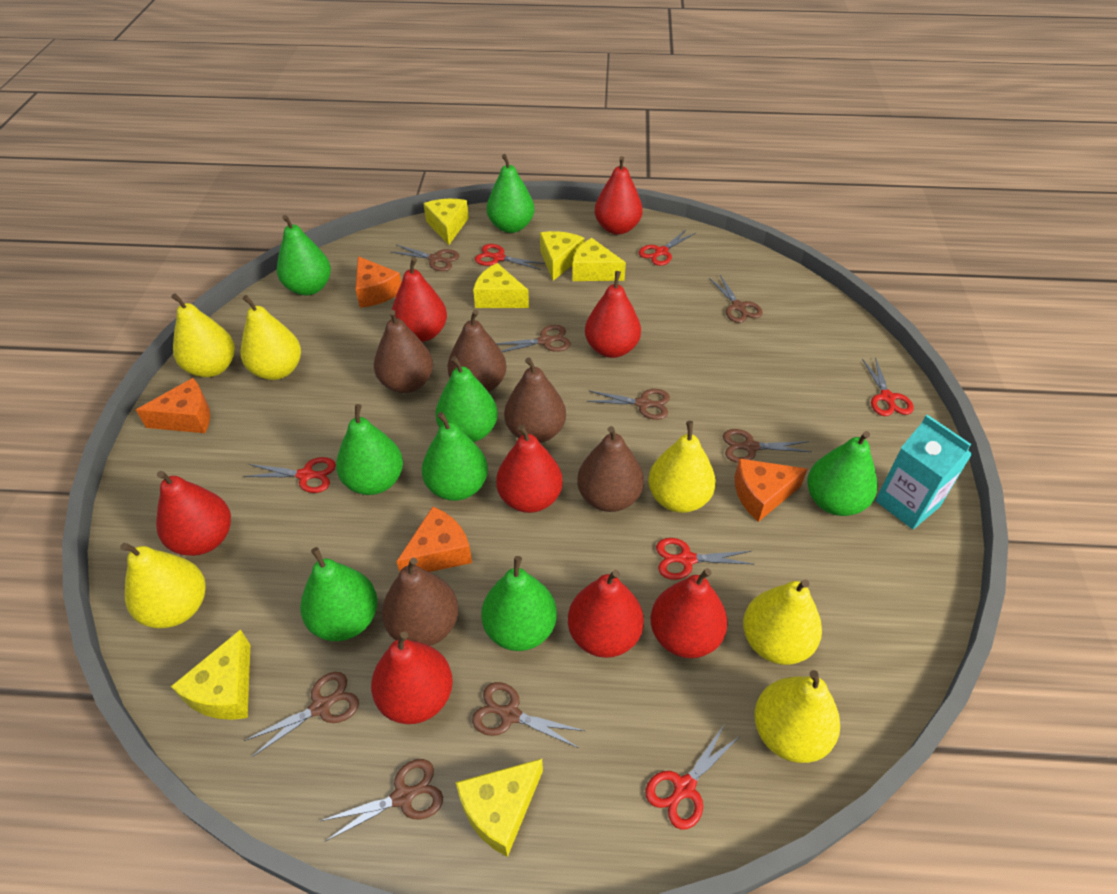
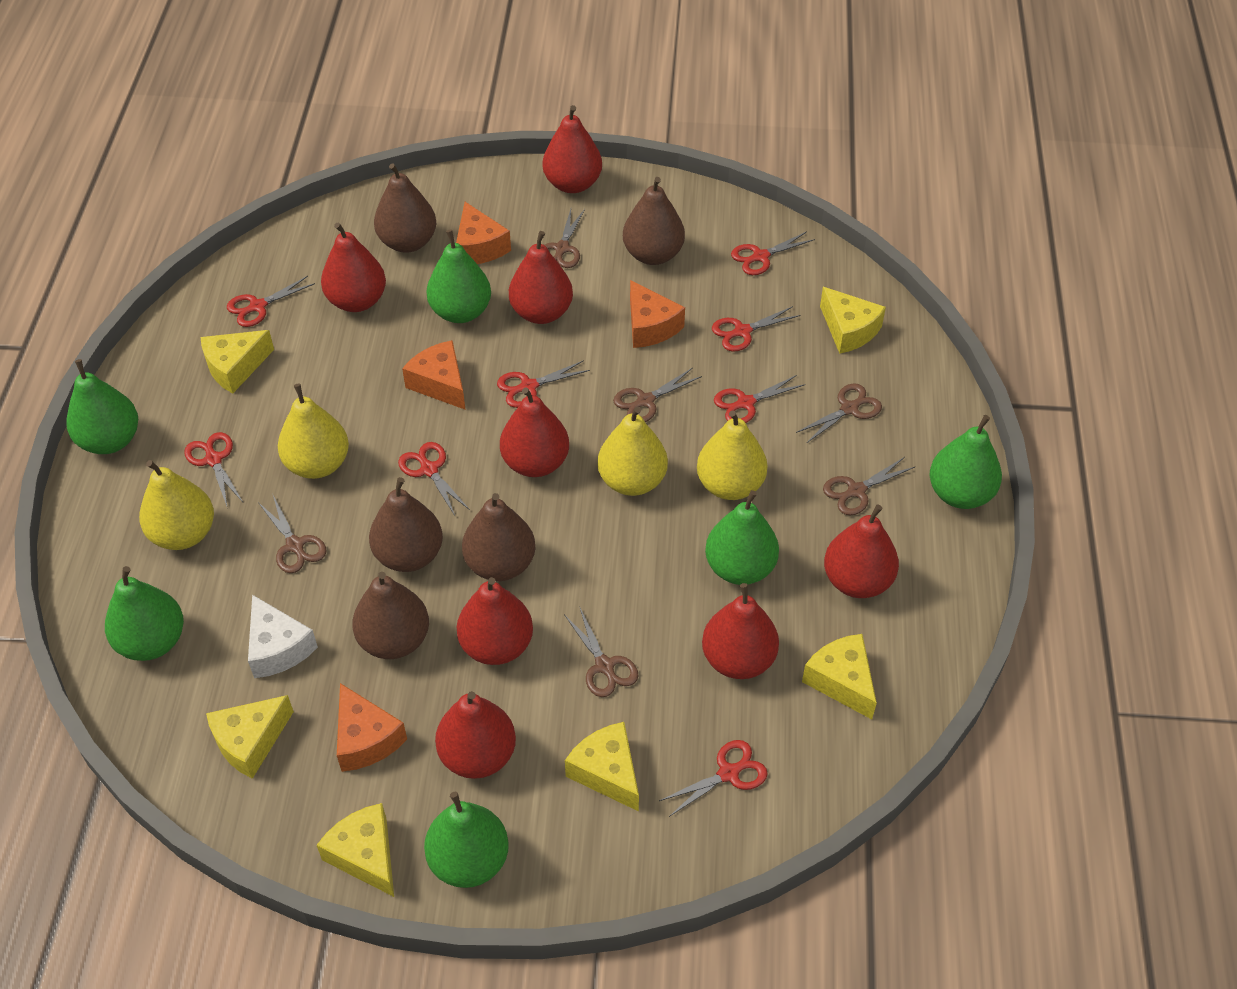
brown scissors: 8 -> 6
green pear: 8 -> 6
red scissors: 6 -> 8
turquoise carton: 1 -> 0
white cheese: 0 -> 1
yellow pear: 6 -> 4

